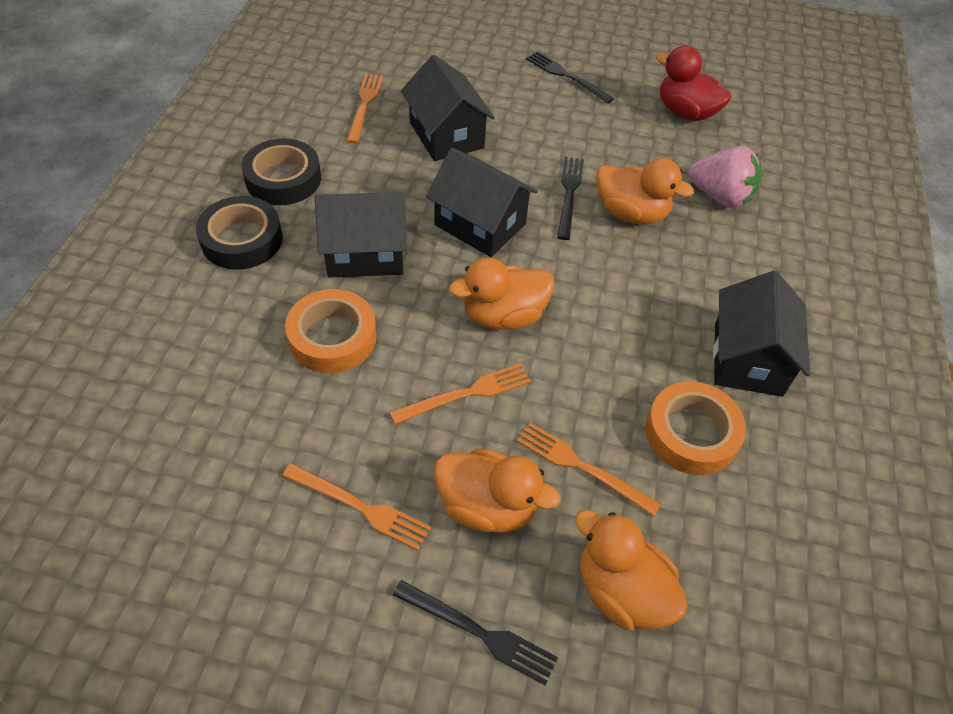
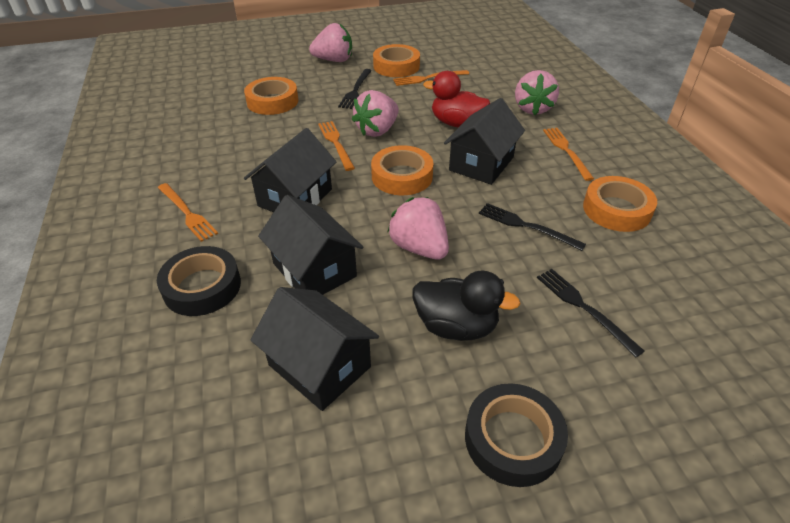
black duck: 0 -> 1
orange duck: 4 -> 0
orange tape: 2 -> 4
pink strawberry: 1 -> 4

